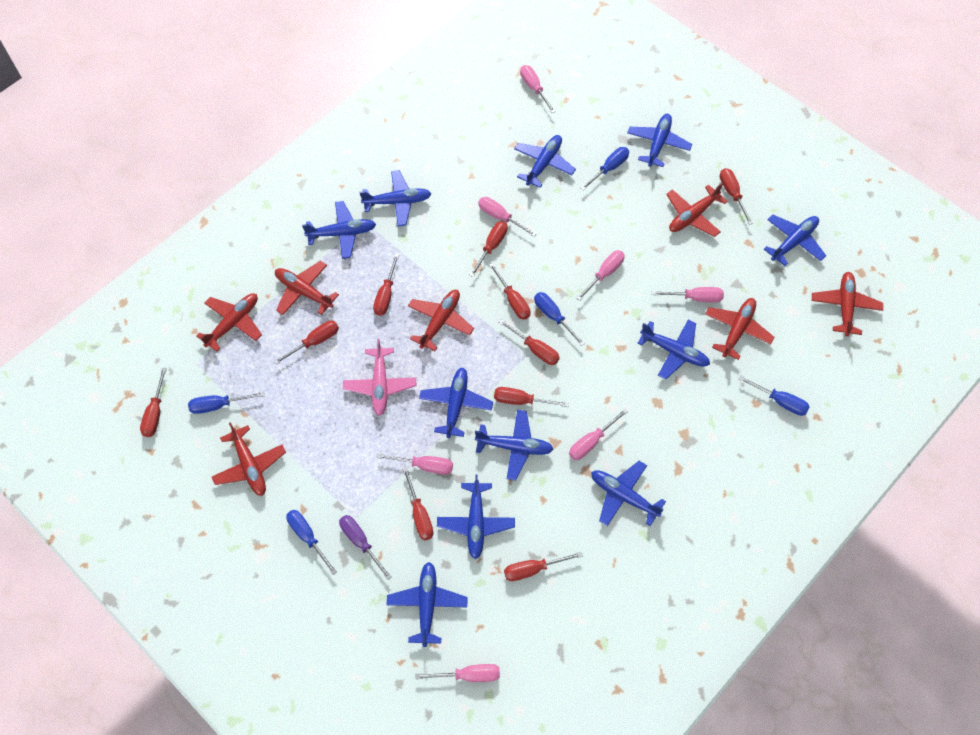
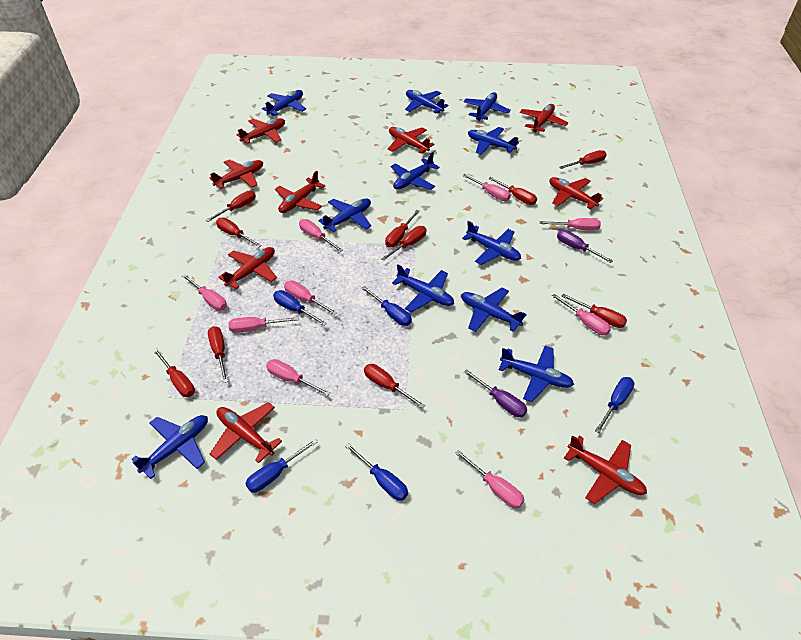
pink plane: 1 -> 0
pink screwdriver: 7 -> 9
purple screwdriver: 1 -> 2
red plane: 7 -> 9

